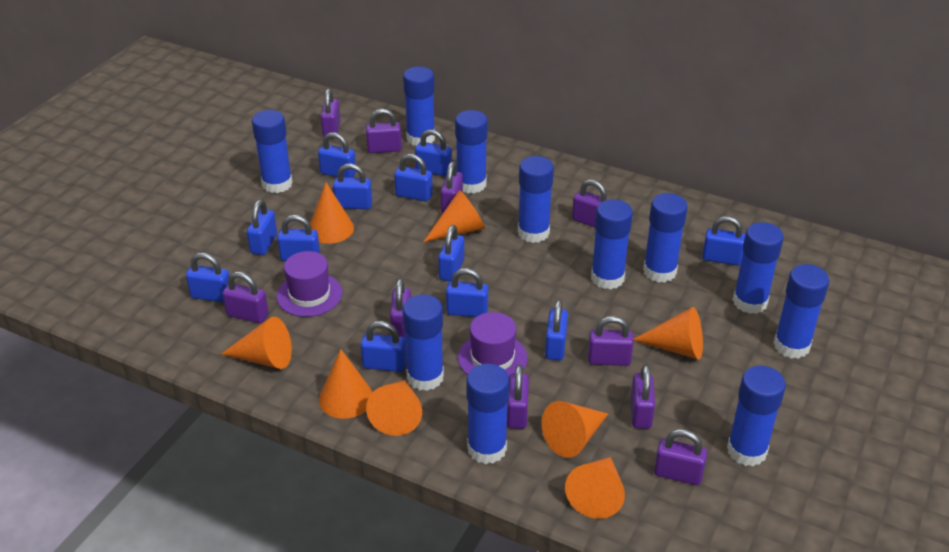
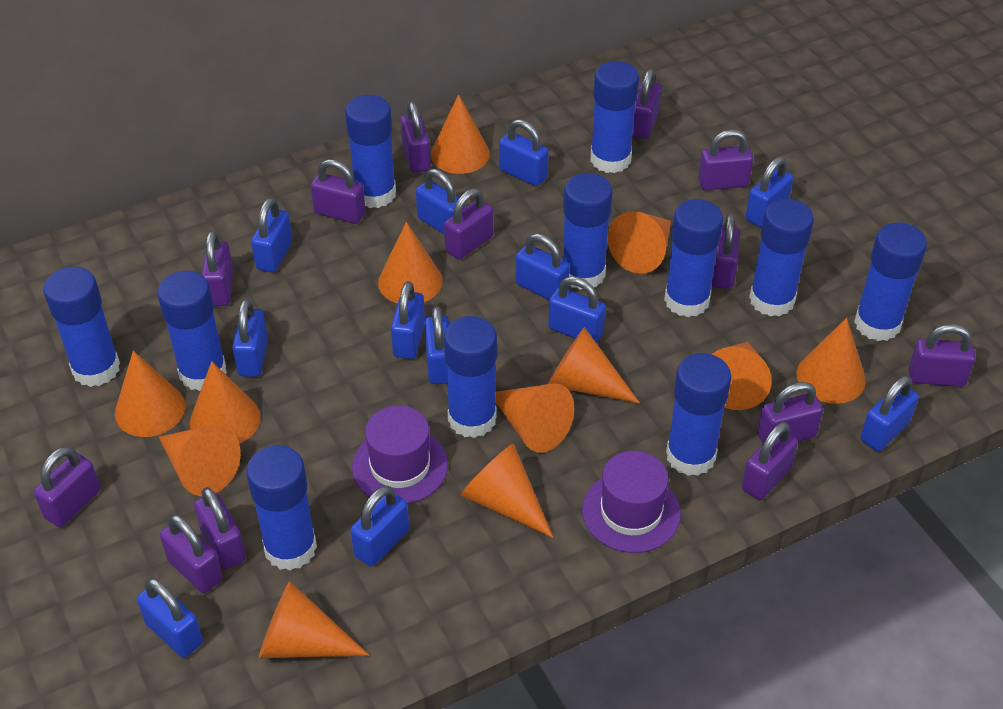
orange cone: 8 -> 12
purple padlock: 10 -> 13

